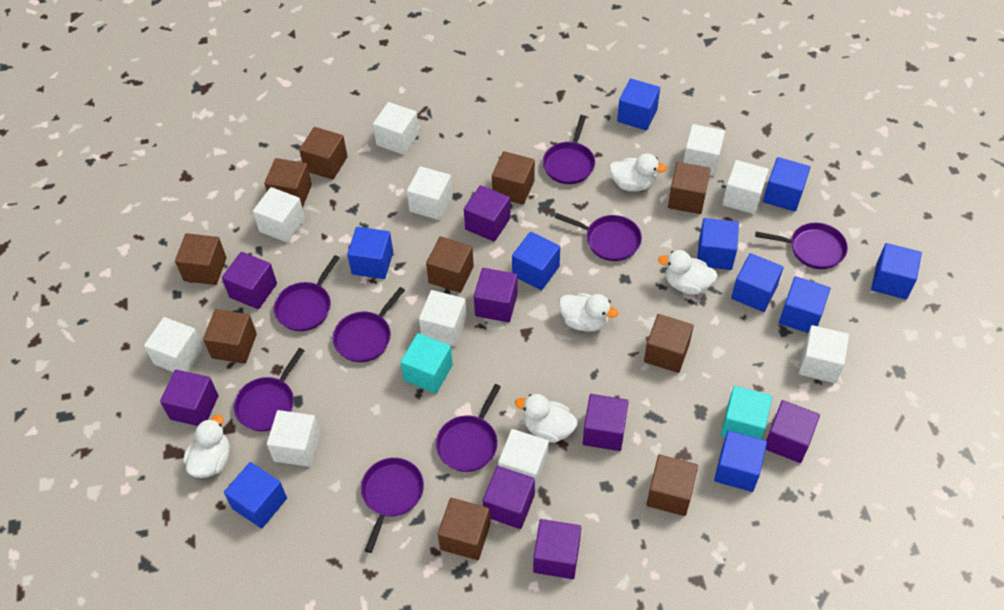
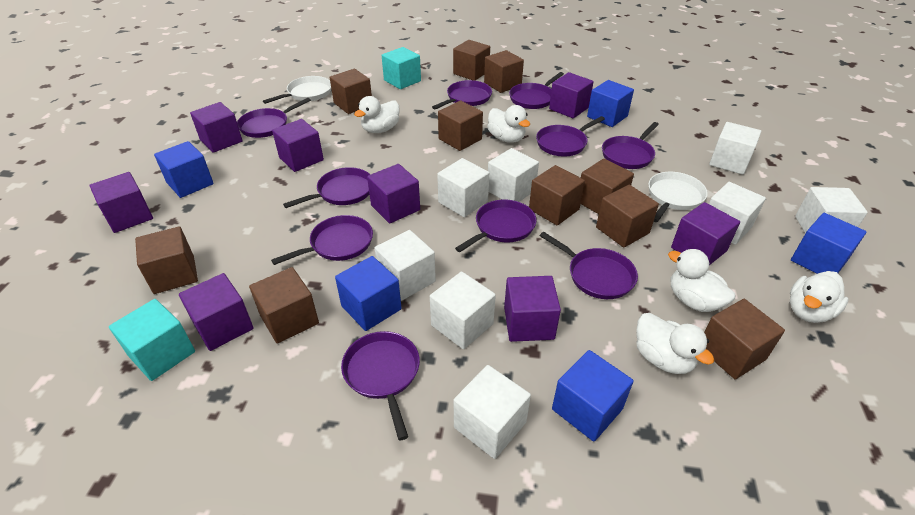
blue cube: 10 -> 5
purple pan: 8 -> 10
white cube: 10 -> 8
white pan: 0 -> 2

